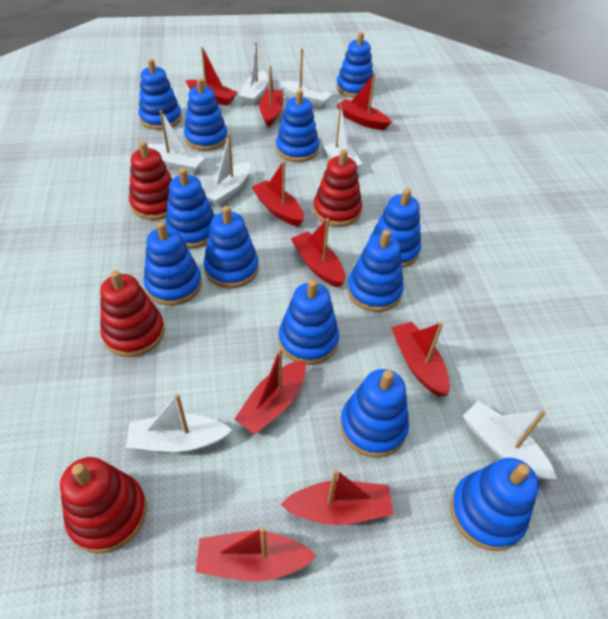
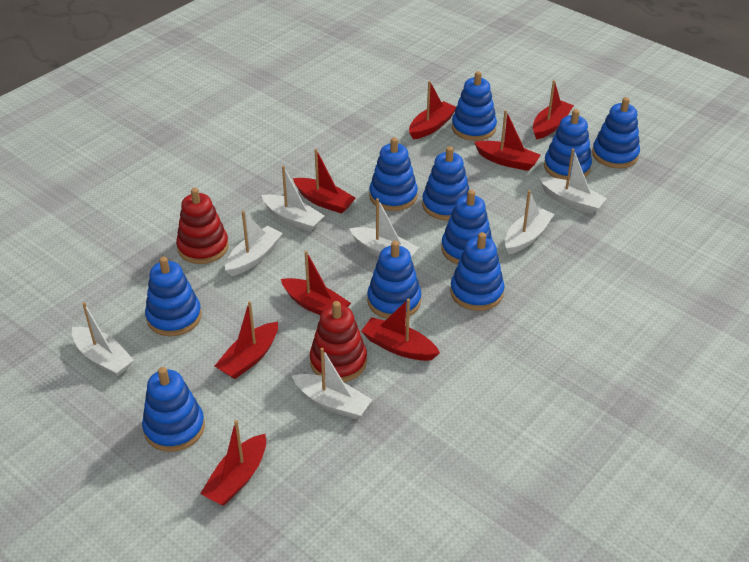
blue stacking toy: 12 -> 10
red boat: 9 -> 8
red stacking toy: 4 -> 2

